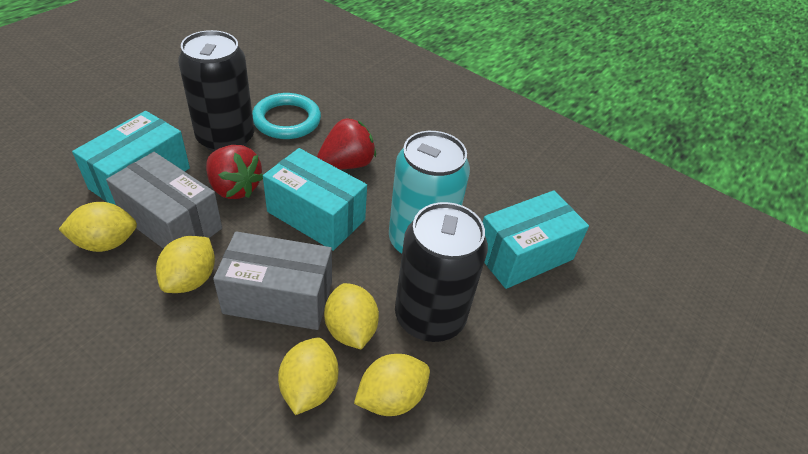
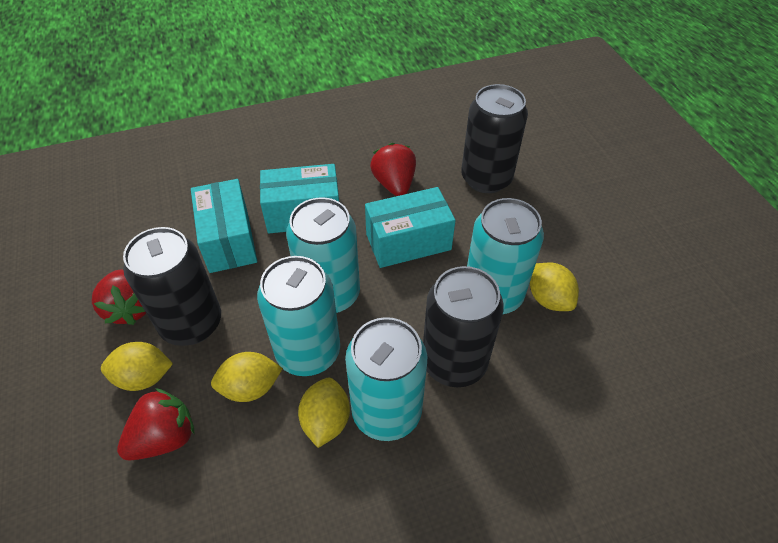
black can: 2 -> 3
grey box: 2 -> 0
red strawberry: 2 -> 3
turquoise can: 1 -> 4
turquoise ring: 1 -> 0
yellow lemon: 5 -> 4

